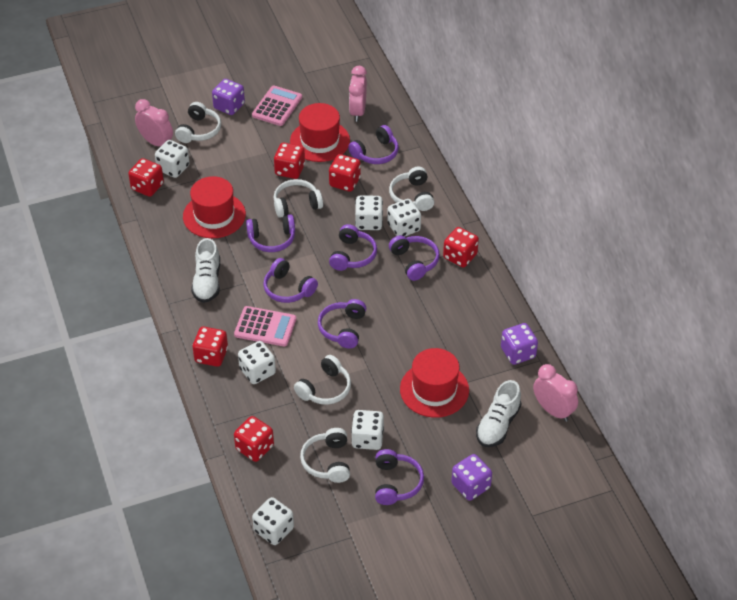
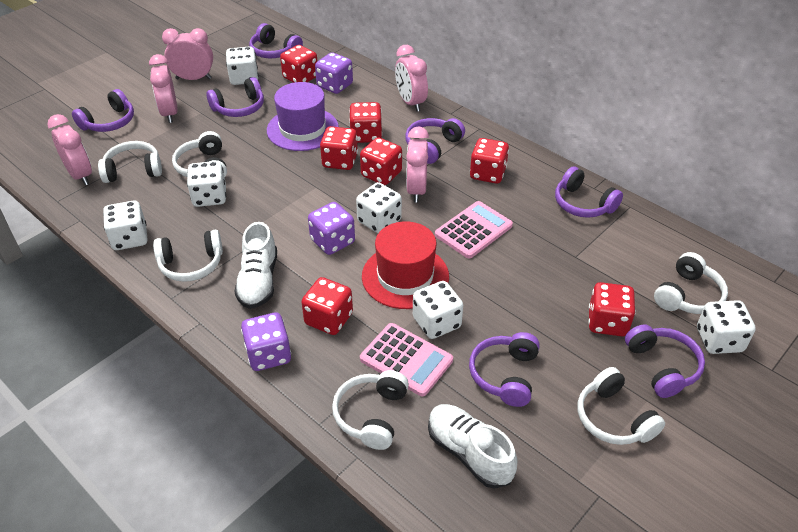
pink clock: 3 -> 5
purple hat: 0 -> 1
red dice: 6 -> 7
red hat: 3 -> 1
white headphones: 5 -> 6

